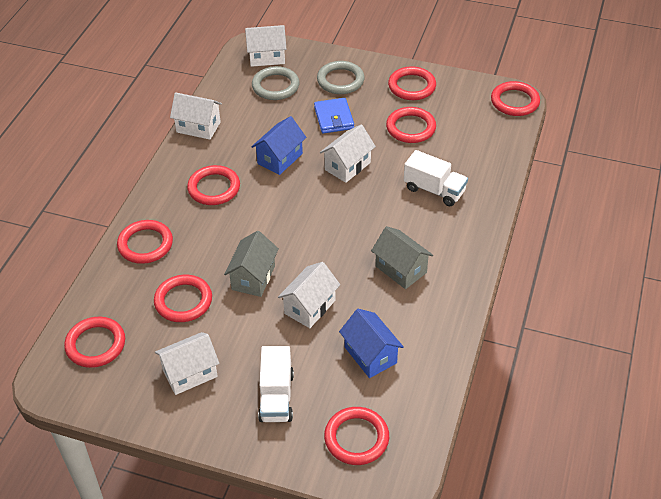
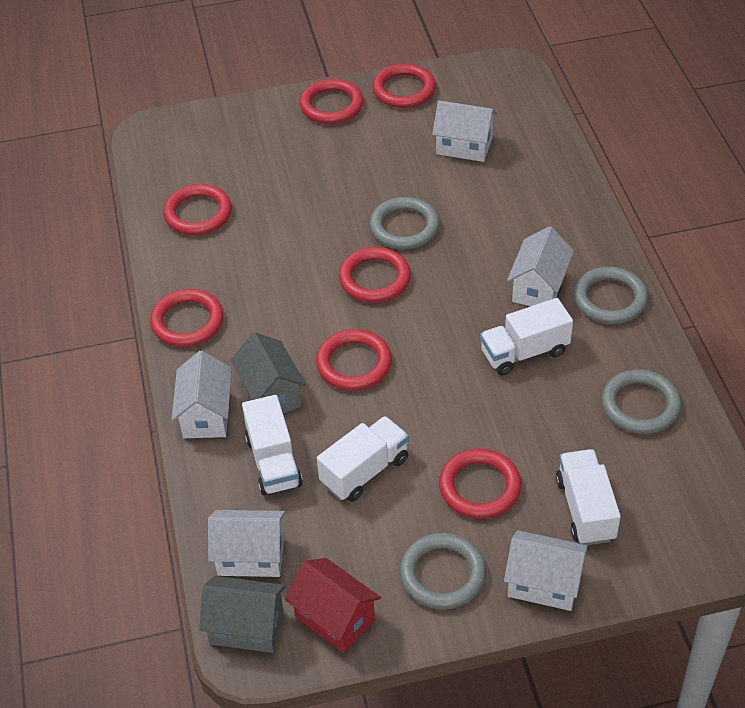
blue house: 2 -> 0
blue wallet: 1 -> 0
grey ring: 2 -> 4
red house: 0 -> 1
red ring: 8 -> 7
white truck: 2 -> 4

